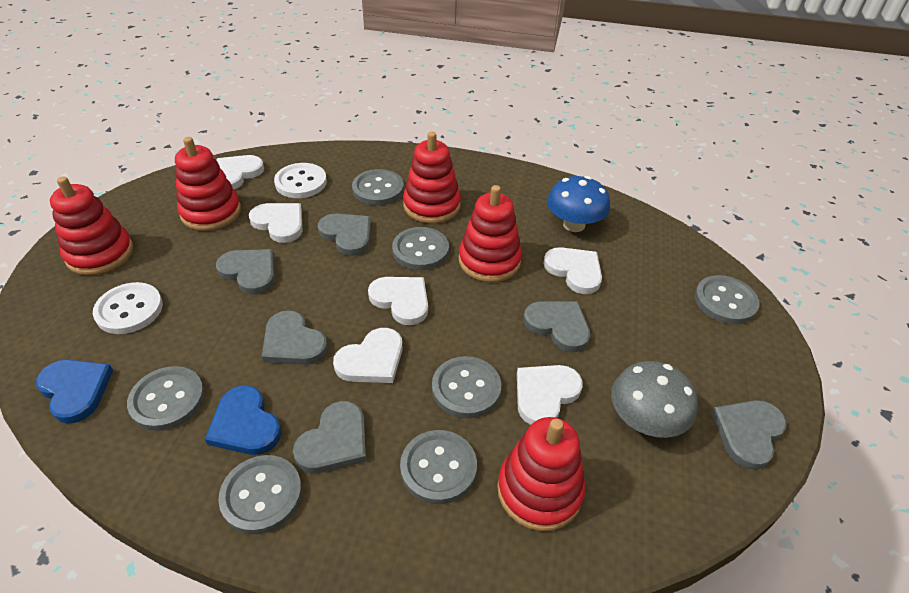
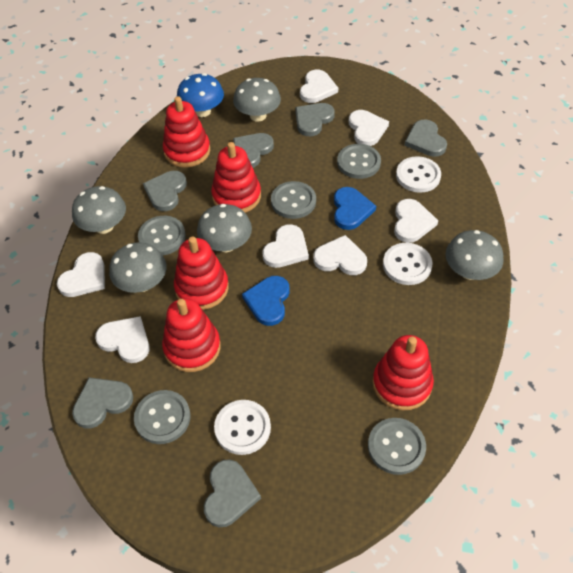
grey button: 7 -> 5
grey mushroom: 1 -> 5
white button: 2 -> 3
white heart: 6 -> 7

